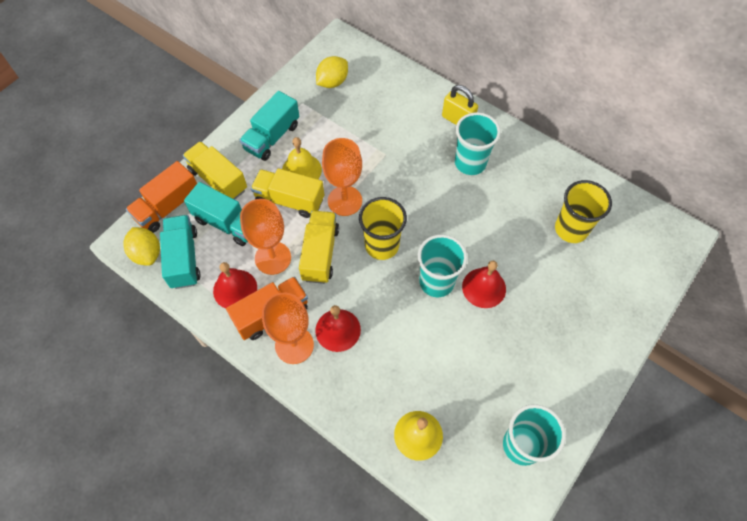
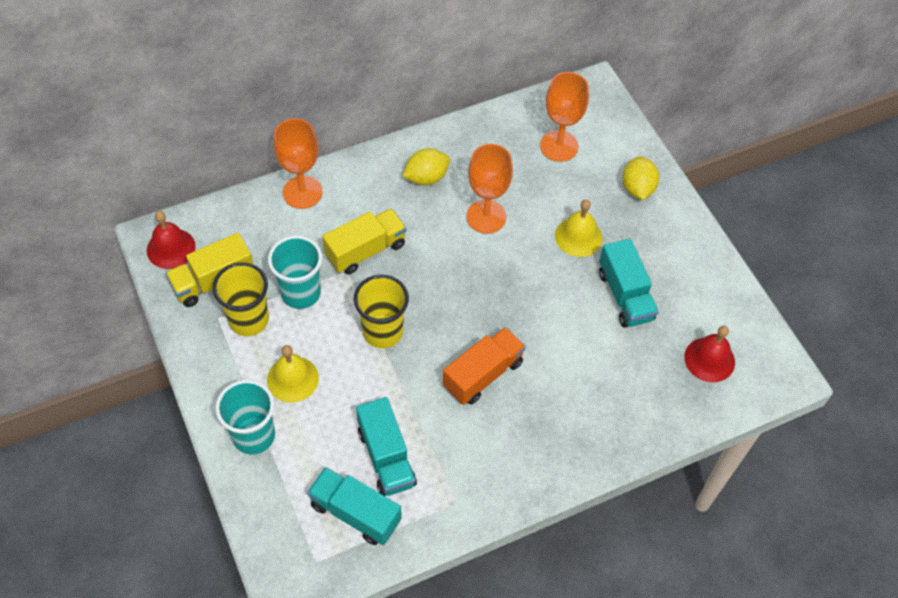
orange truck: 2 -> 1
red bell: 3 -> 2
turquoise cup: 3 -> 2
yellow padlock: 1 -> 0
yellow truck: 3 -> 2

